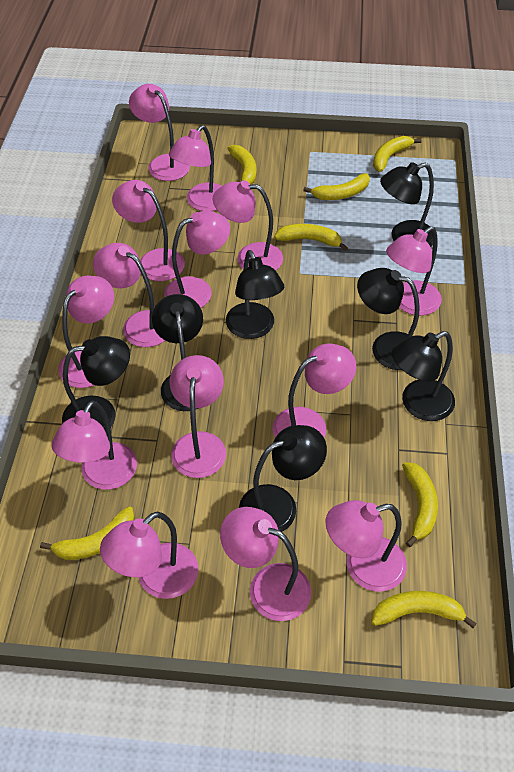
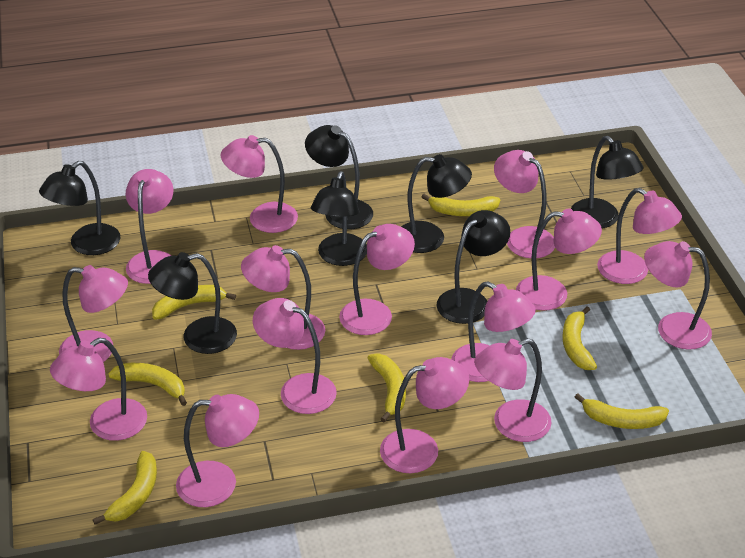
pink lamp: 14 -> 15

